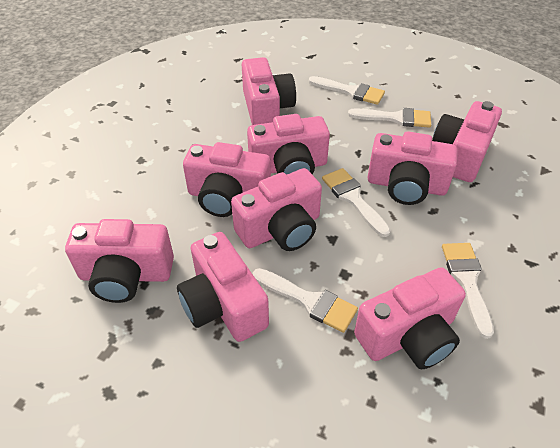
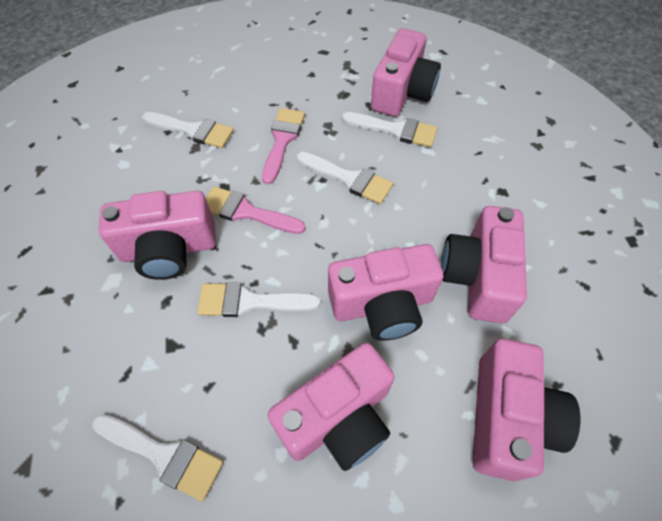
pink brush: 0 -> 2
pink camera: 9 -> 6

